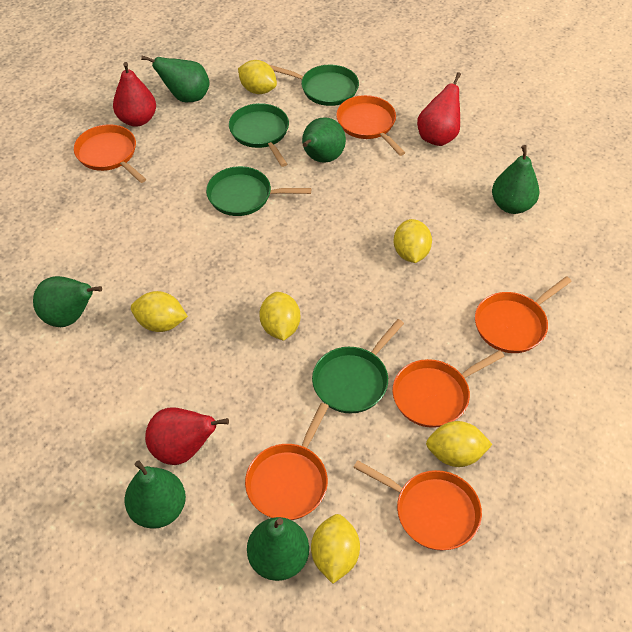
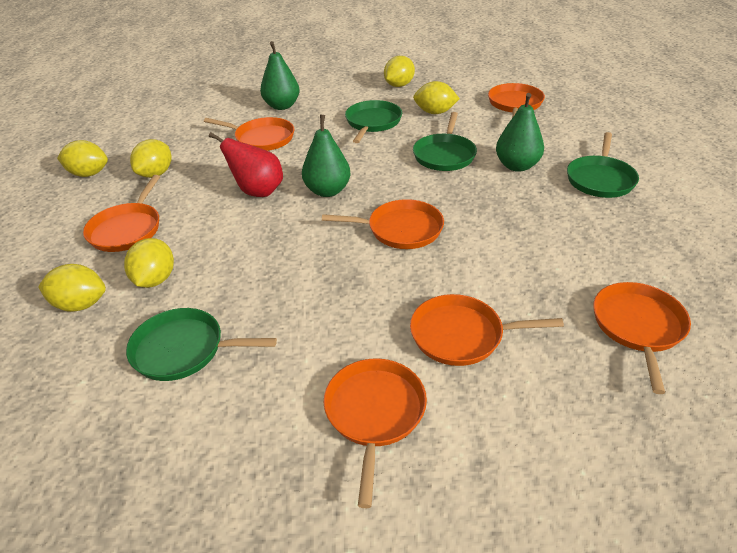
green pear: 6 -> 3
orange pan: 6 -> 7
red pear: 3 -> 1

